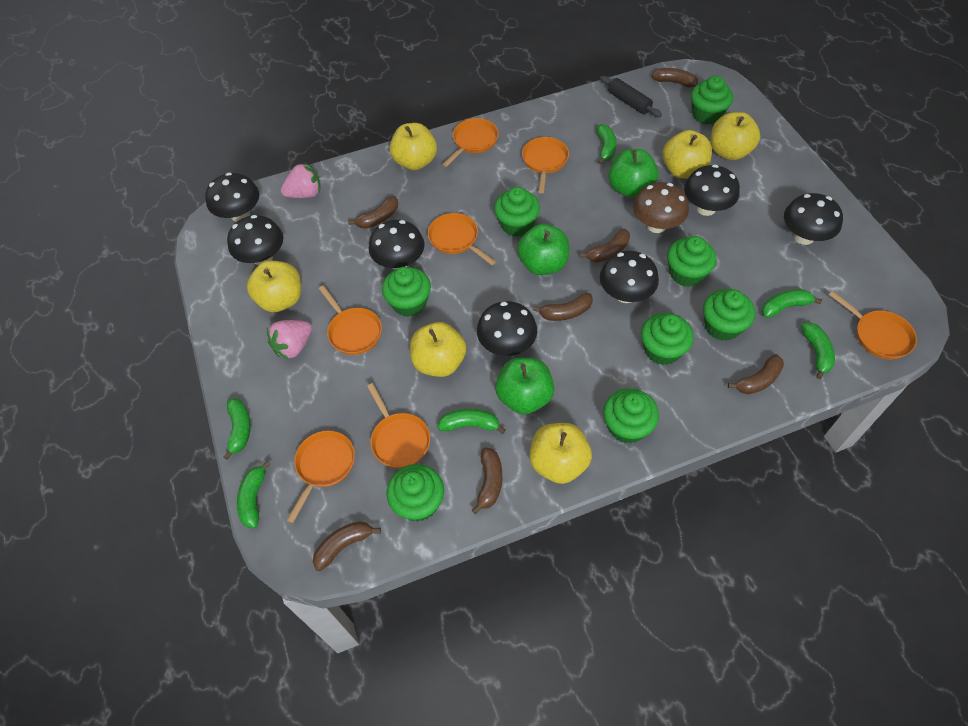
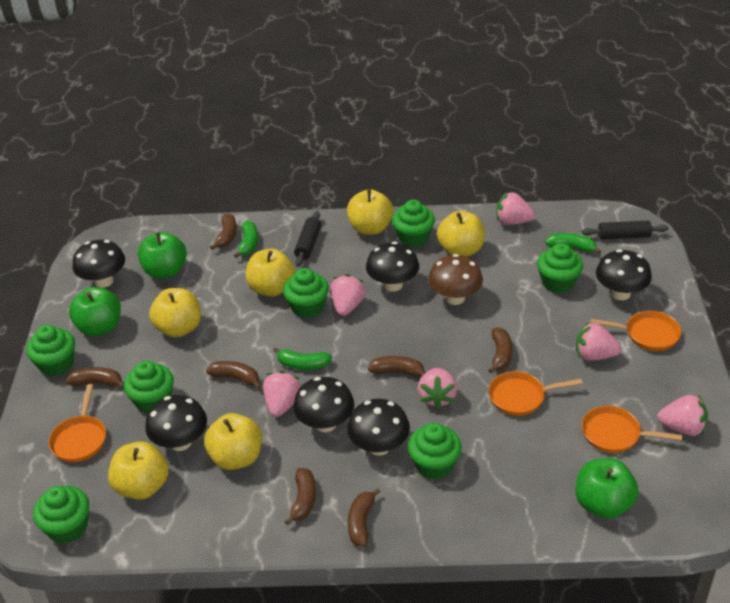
black mushroom: 7 -> 6
black rolling pin: 1 -> 2
green banana: 6 -> 3
green cupcake: 8 -> 7
orange pan: 7 -> 4
pink strawberry: 2 -> 6

